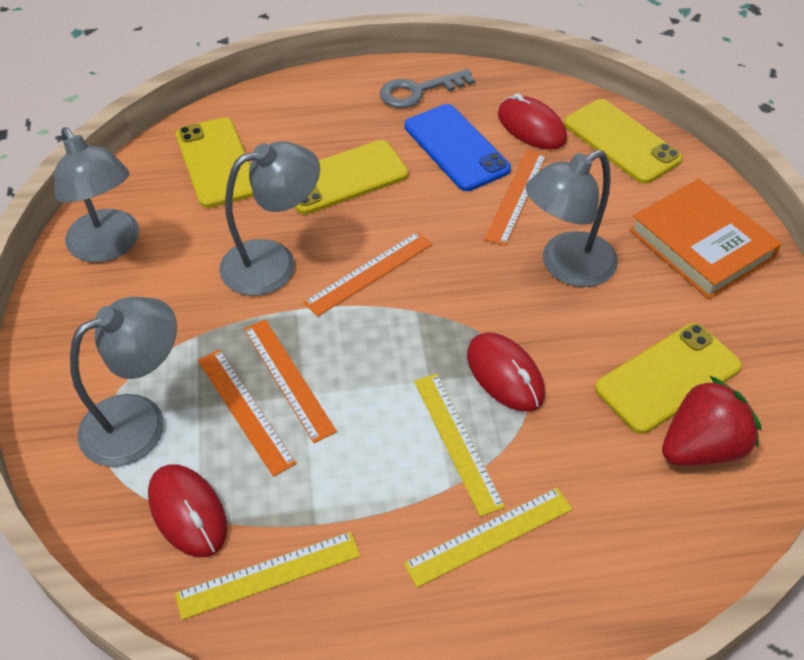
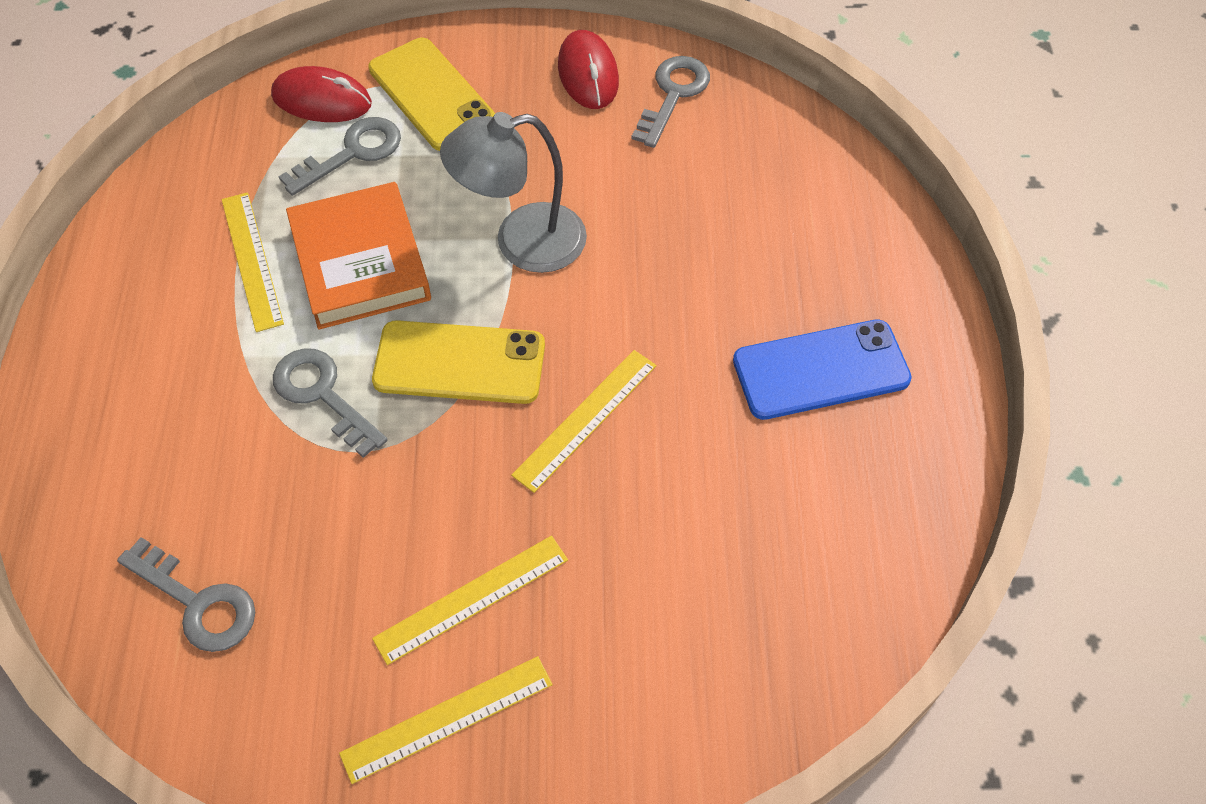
grey key: 1 -> 4
grey lamp: 4 -> 1
orange ruler: 4 -> 0
red mouse: 3 -> 2
red strawberry: 1 -> 0
yellow phone: 4 -> 2
yellow ruler: 3 -> 4

